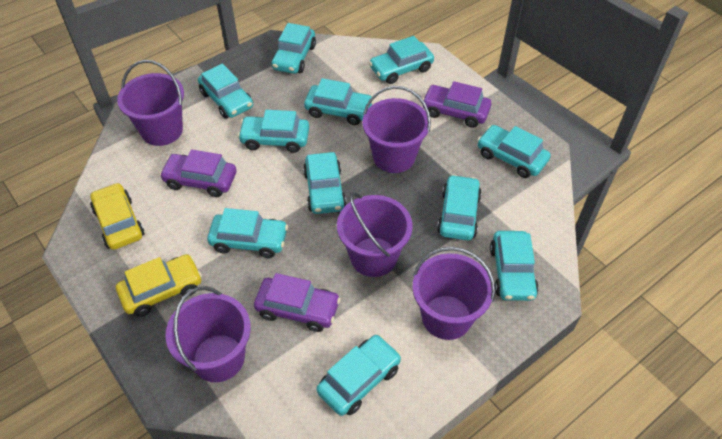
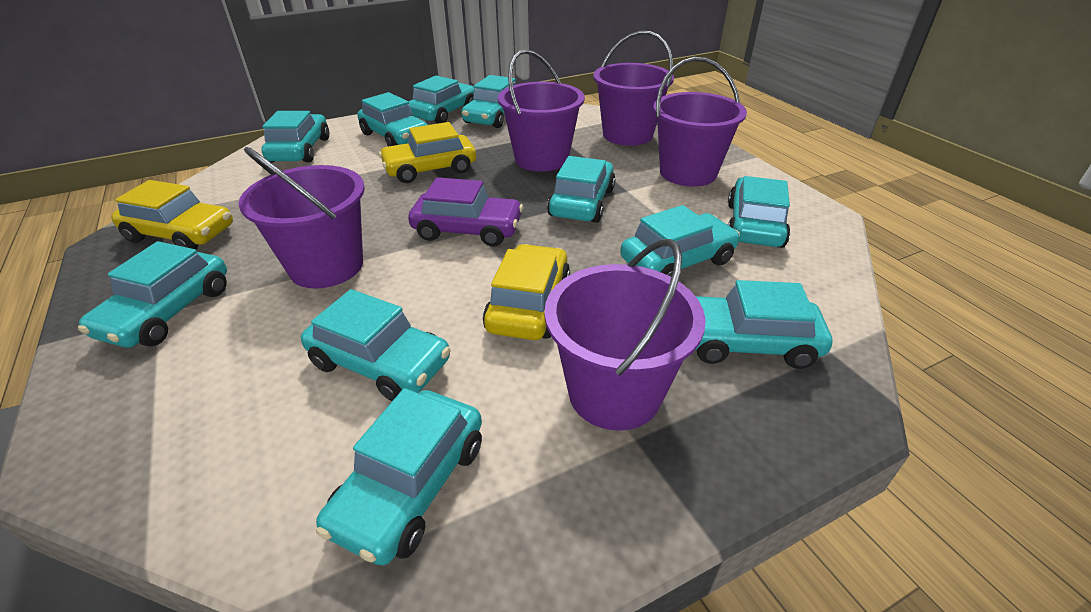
purple car: 3 -> 1
yellow car: 2 -> 3

